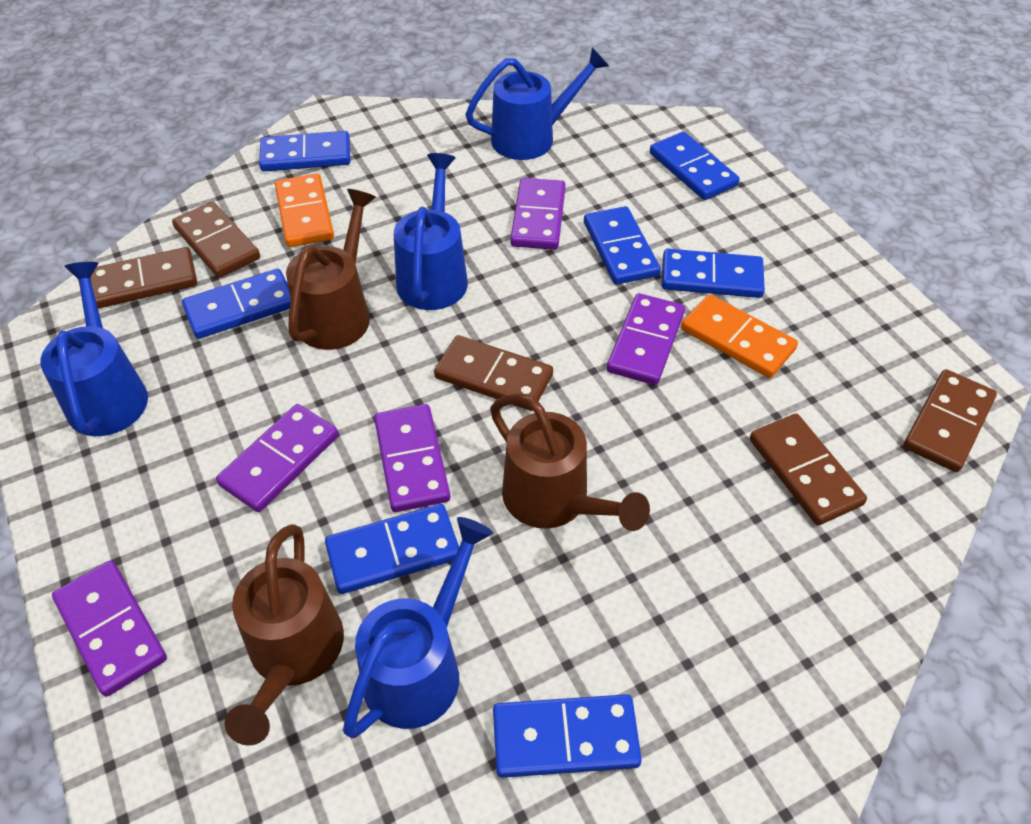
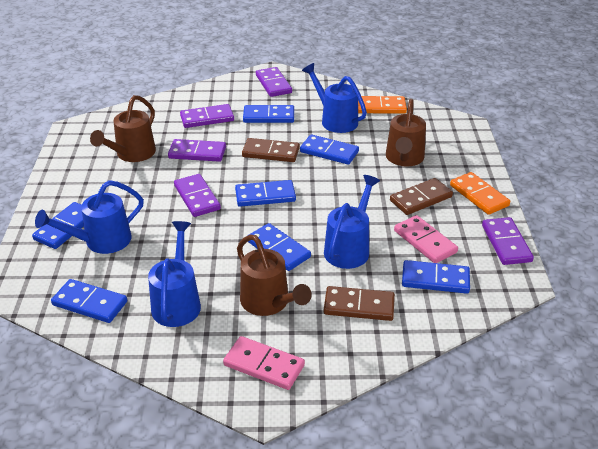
brown domino: 5 -> 3
pink domino: 0 -> 2

